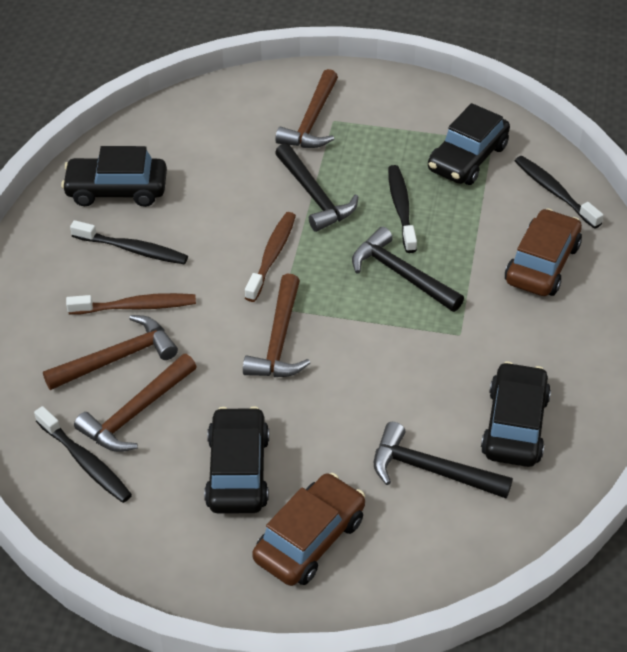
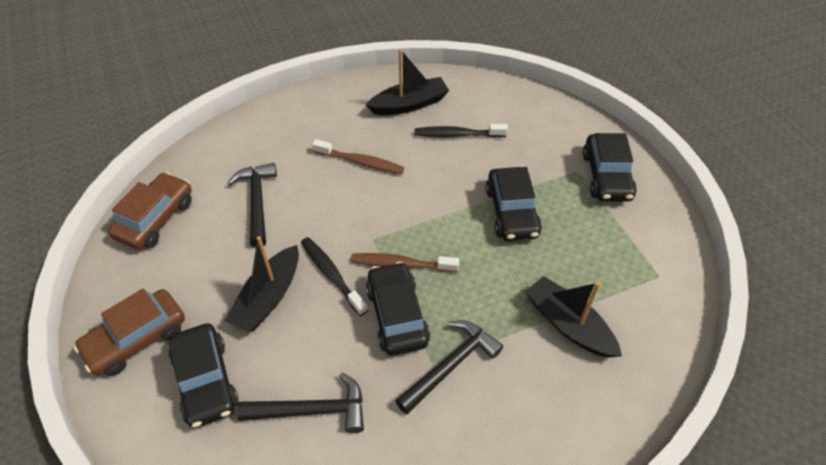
black boat: 0 -> 3
black toothbrush: 4 -> 2
brown hammer: 4 -> 0

